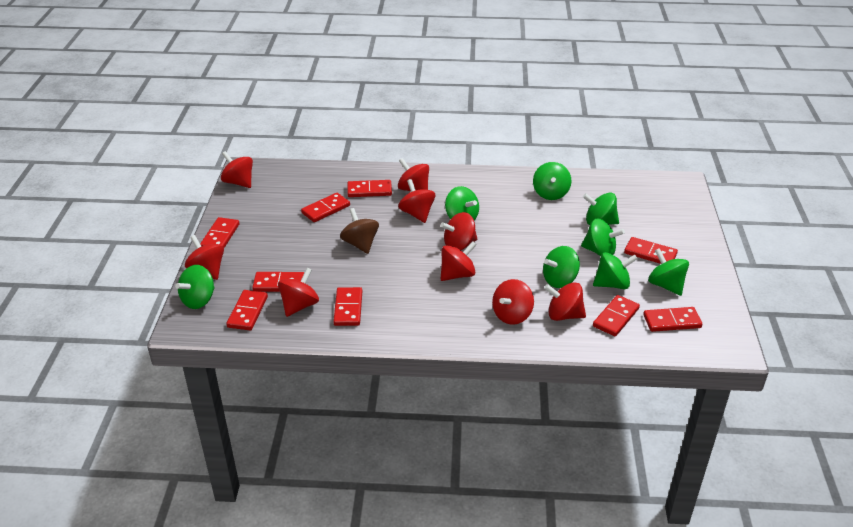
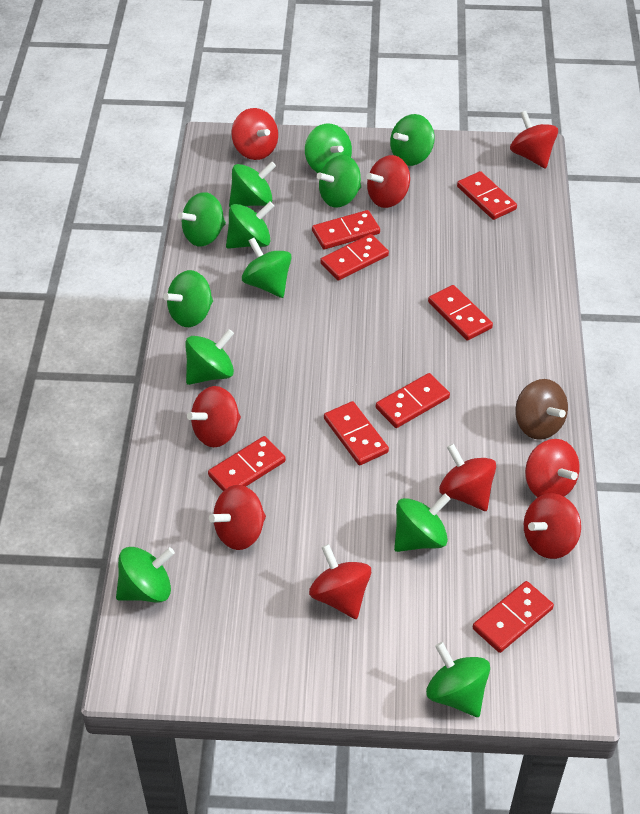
green spinning top: 8 -> 12
red domino: 9 -> 8

